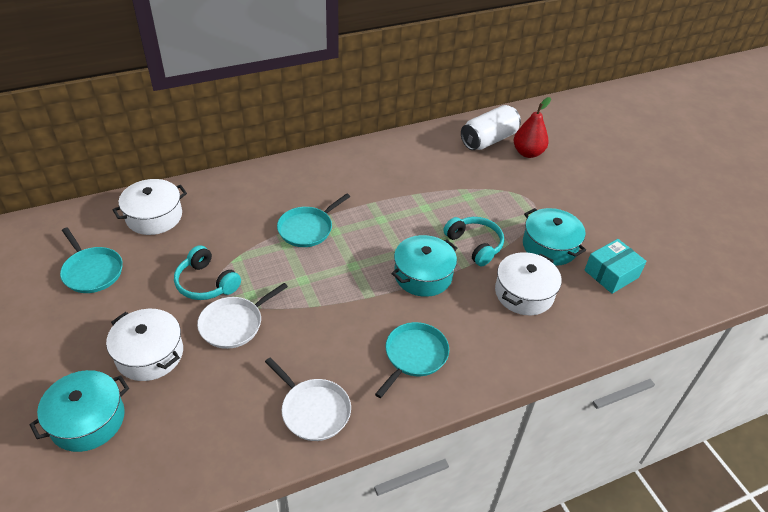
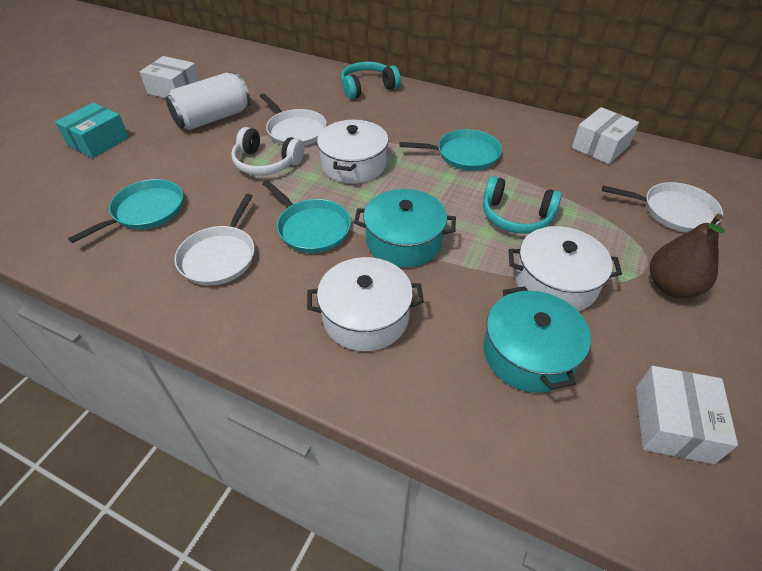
brown pear: 0 -> 1
red pear: 1 -> 0
turquoise pot: 3 -> 2
white box: 0 -> 3
white headphones: 0 -> 1
white pan: 2 -> 3

